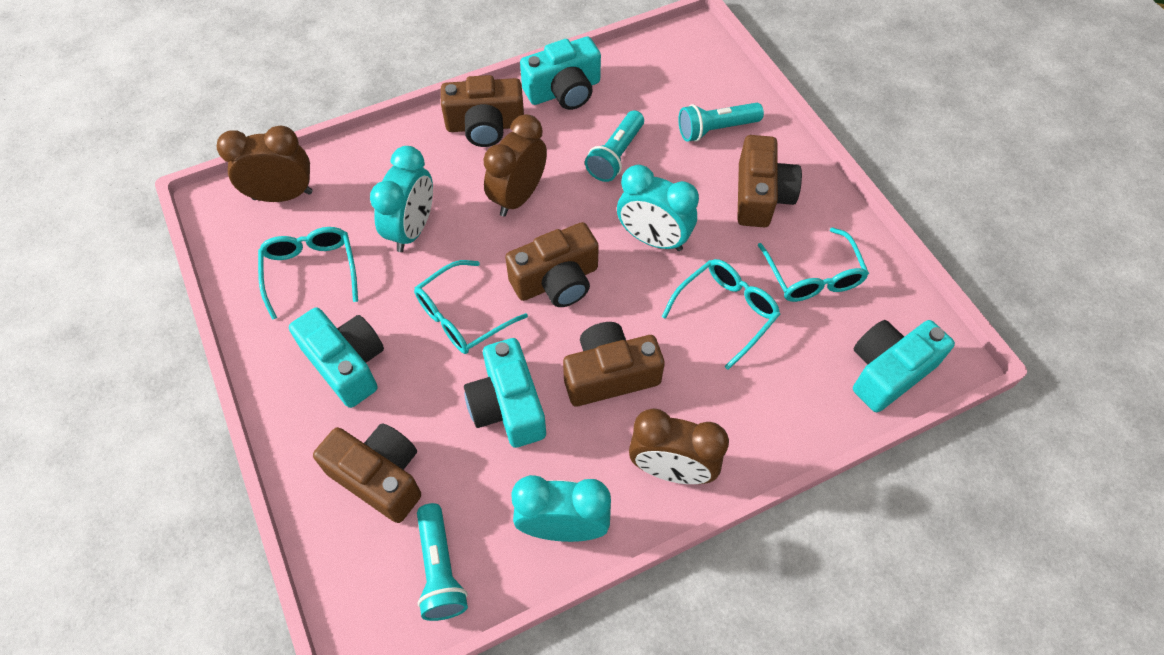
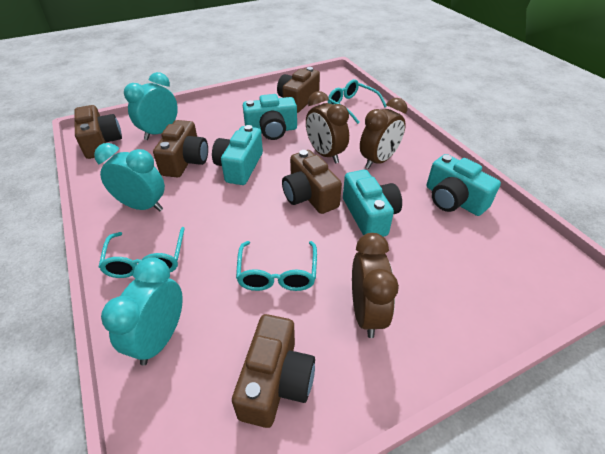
turquoise flashlight: 3 -> 0
turquoise glasses: 4 -> 3

